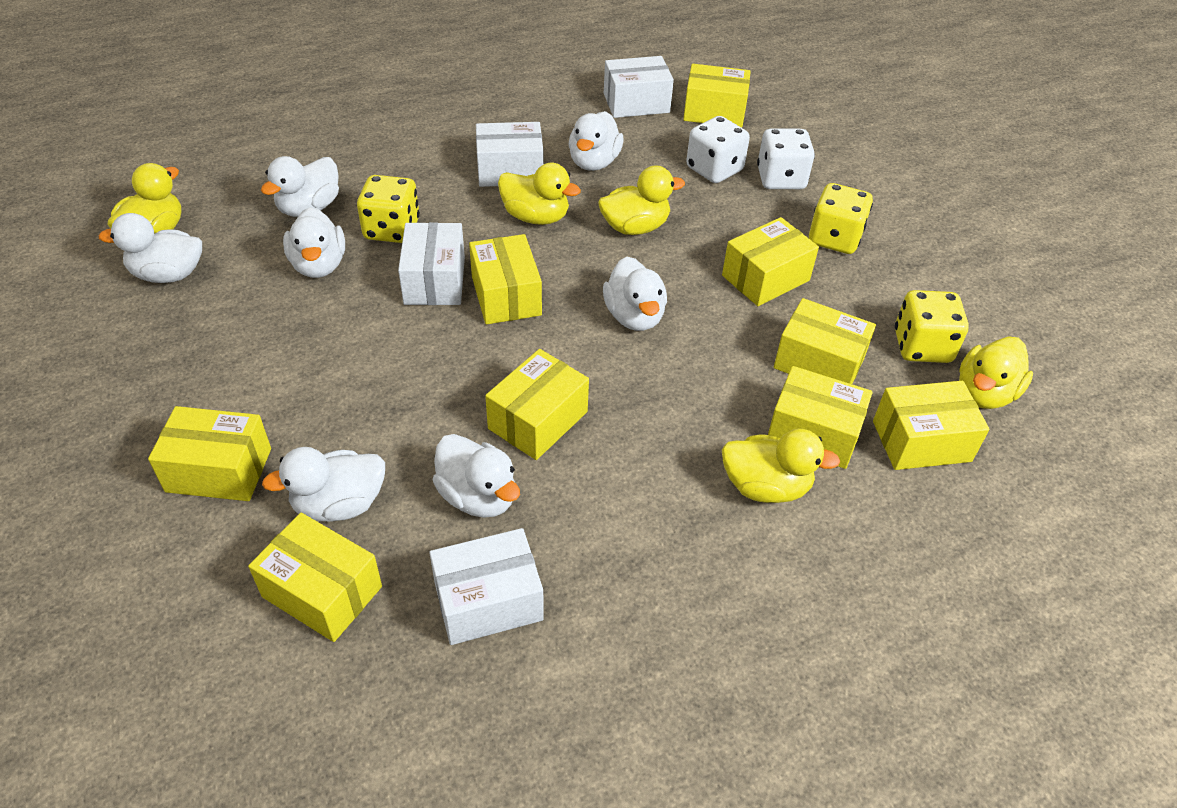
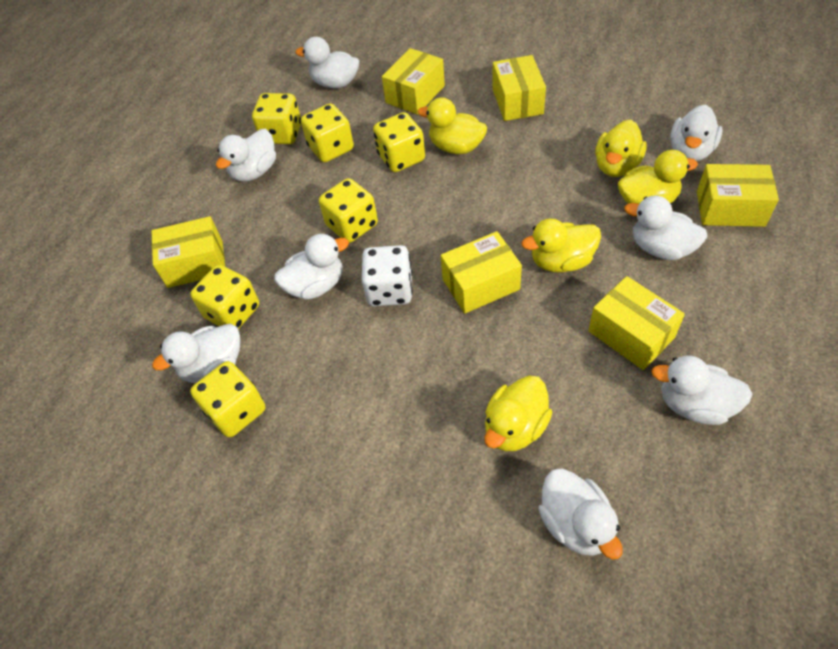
white box: 4 -> 0
white dice: 2 -> 1
white duck: 7 -> 8
yellow box: 9 -> 6
yellow dice: 3 -> 6

